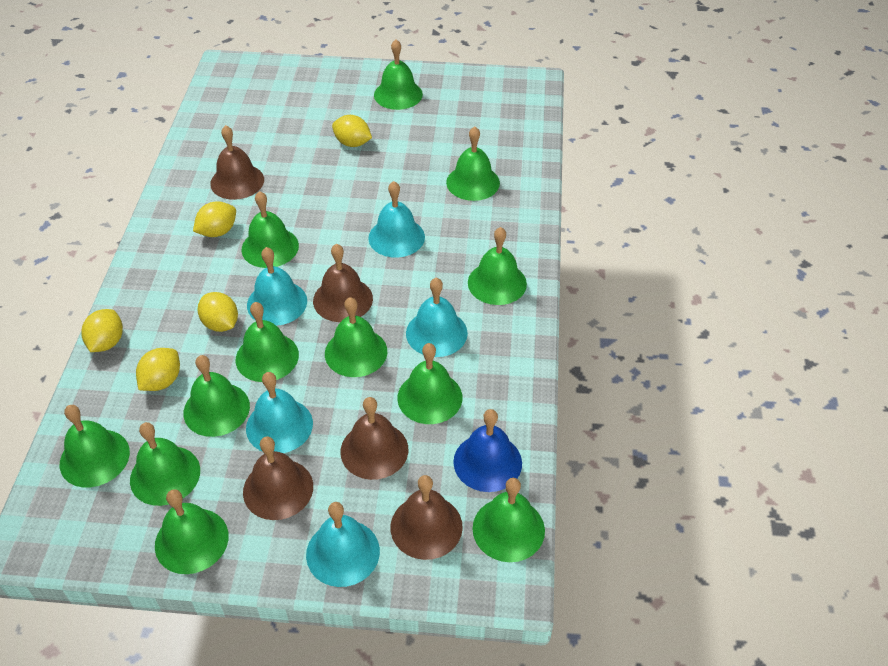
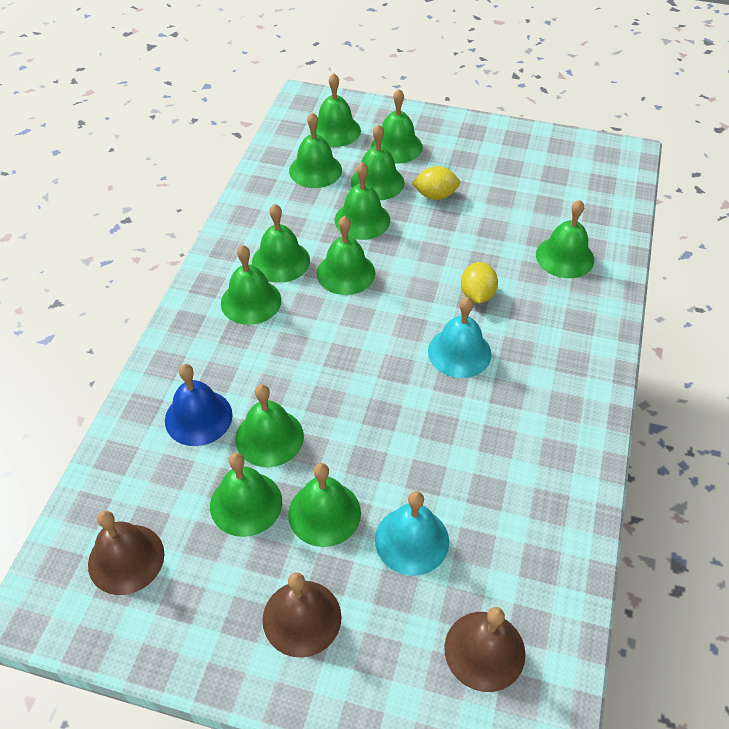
brown bell: 5 -> 3
turquoise bell: 5 -> 2
yellow lemon: 5 -> 2

